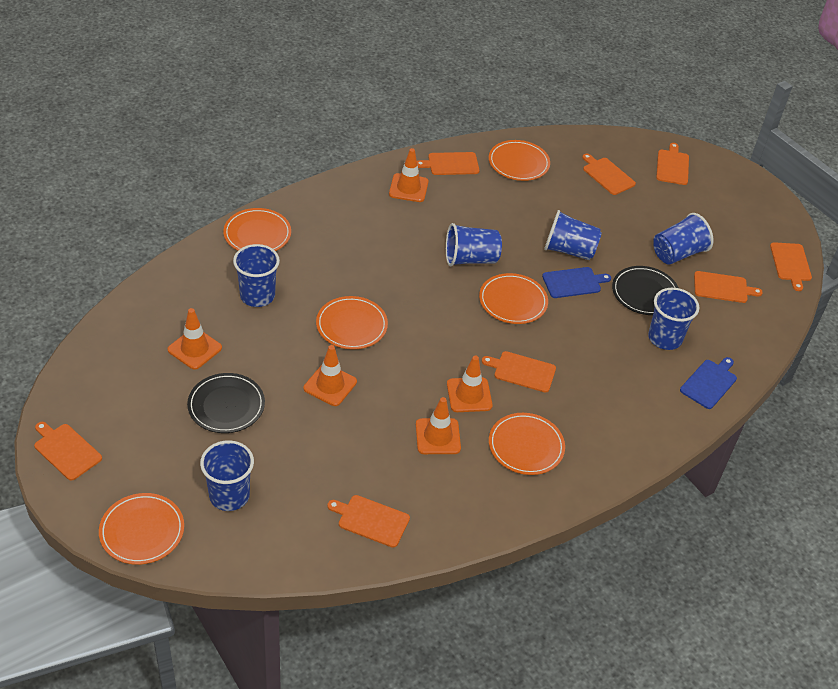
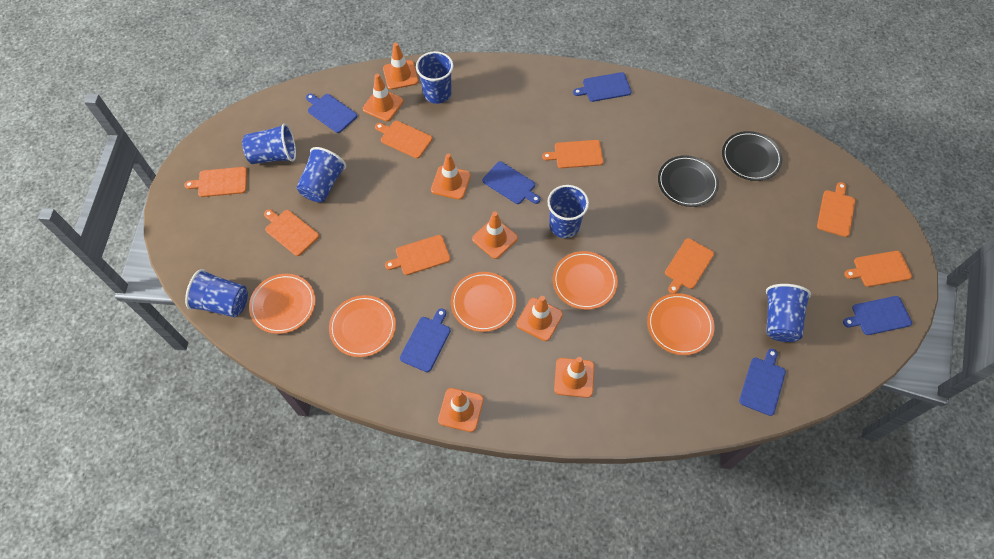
blue cutting board: 2 -> 6
orange plate: 6 -> 5
orange traffic cone: 5 -> 7

